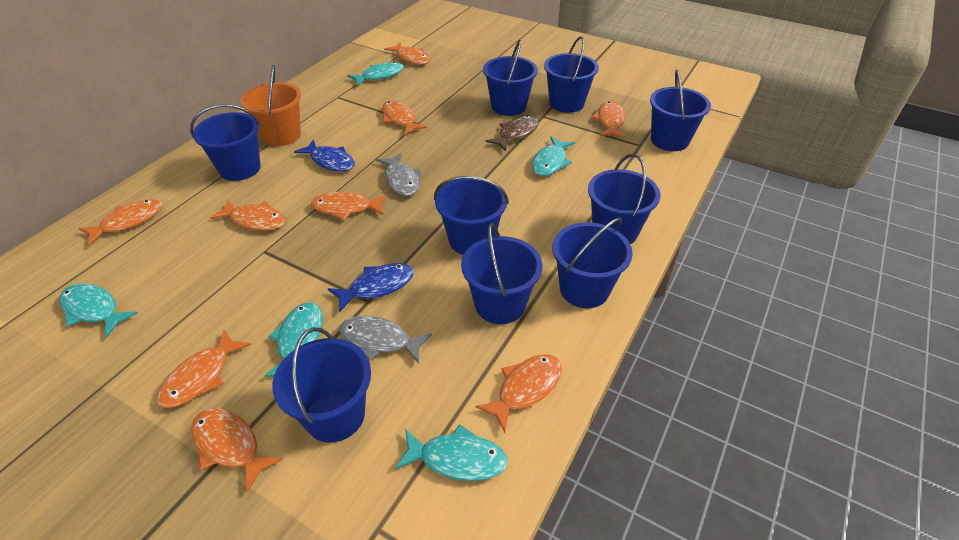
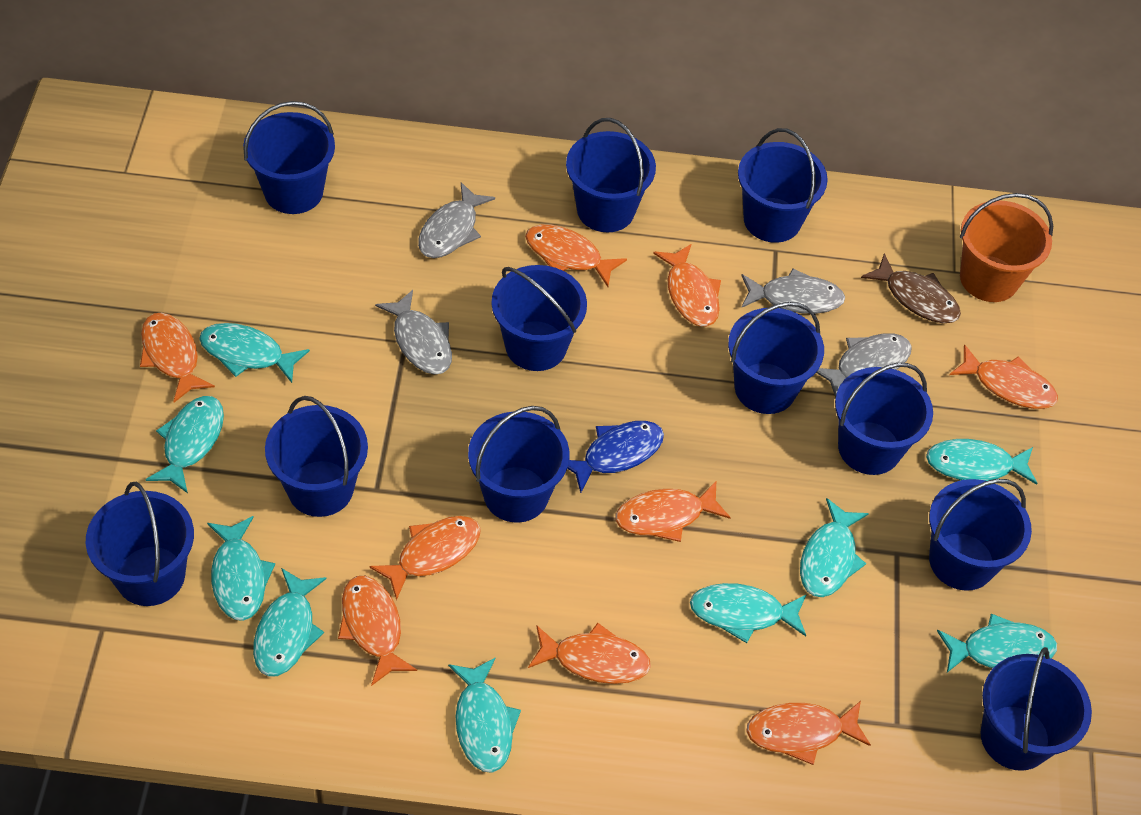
blue bucket: 9 -> 11
blue fish: 2 -> 1
grey fish: 2 -> 4
turquoise fish: 5 -> 9

